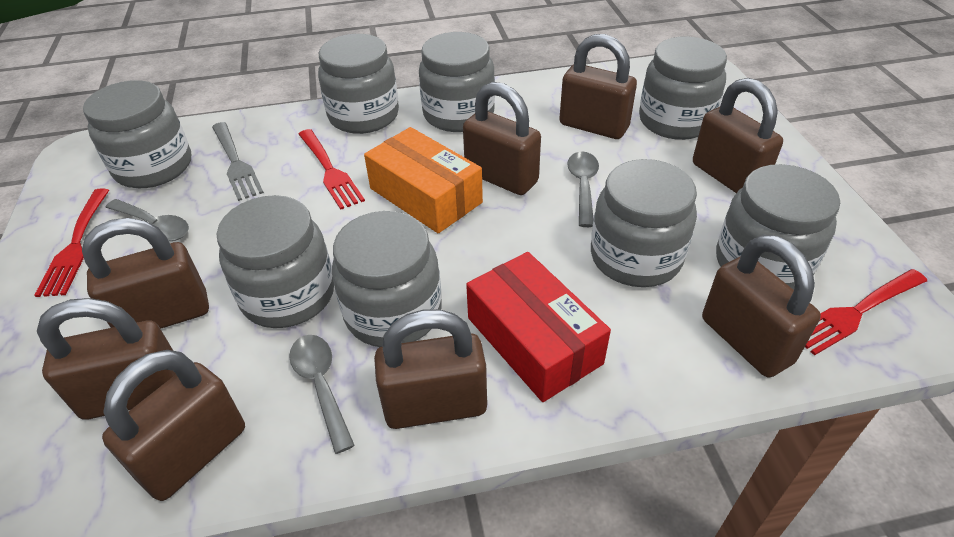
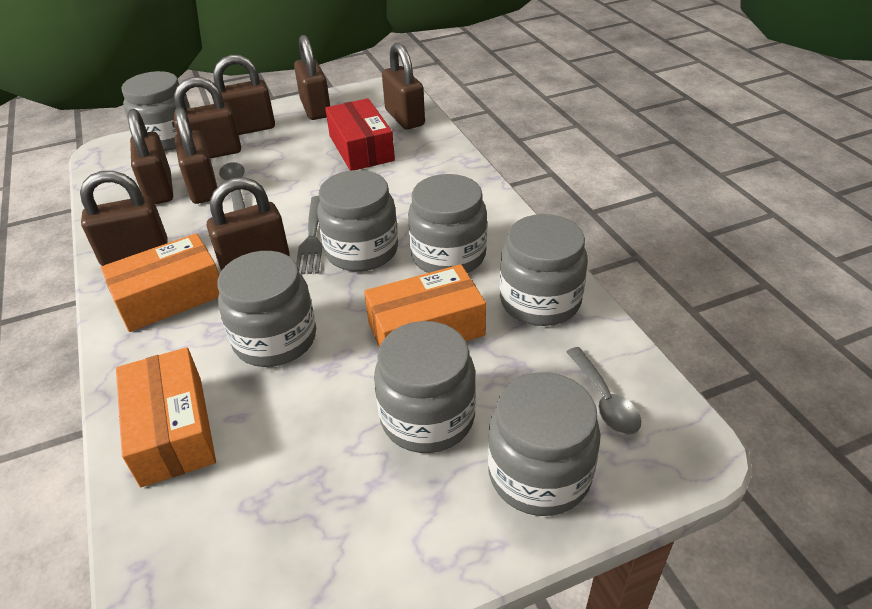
grey jar: 8 -> 7
grey spoon: 3 -> 2
orange box: 1 -> 3
red fork: 3 -> 0

